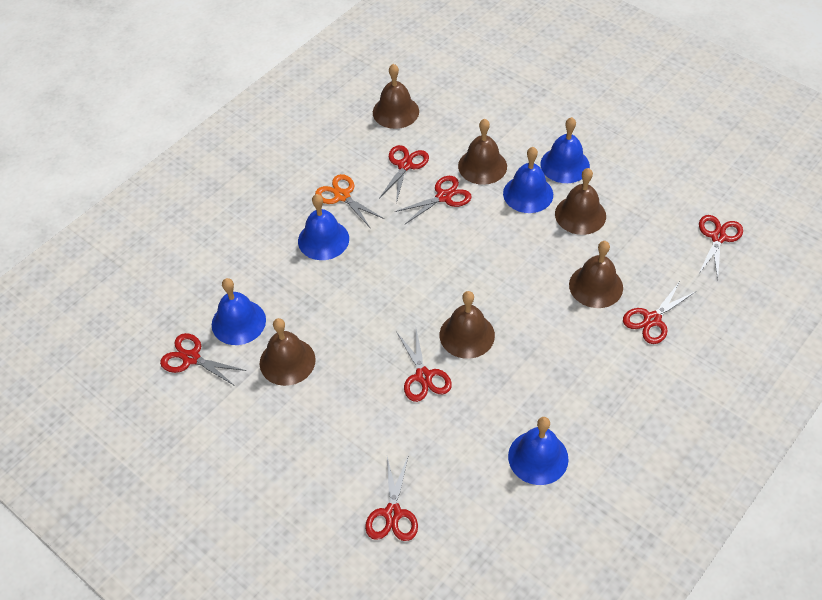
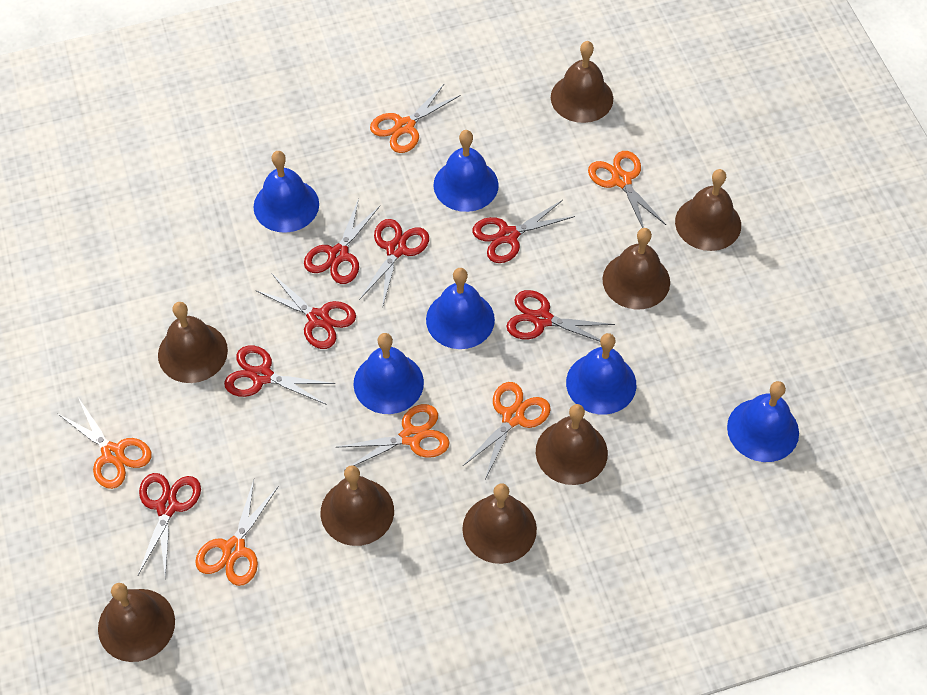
blue bell: 5 -> 6
brown bell: 6 -> 8
orange scissors: 1 -> 6

